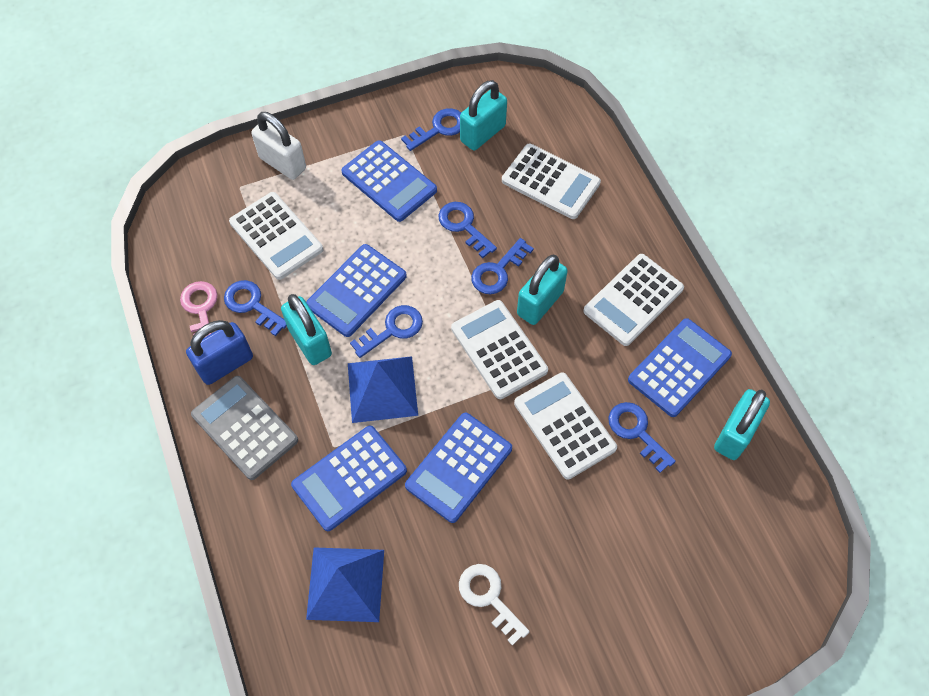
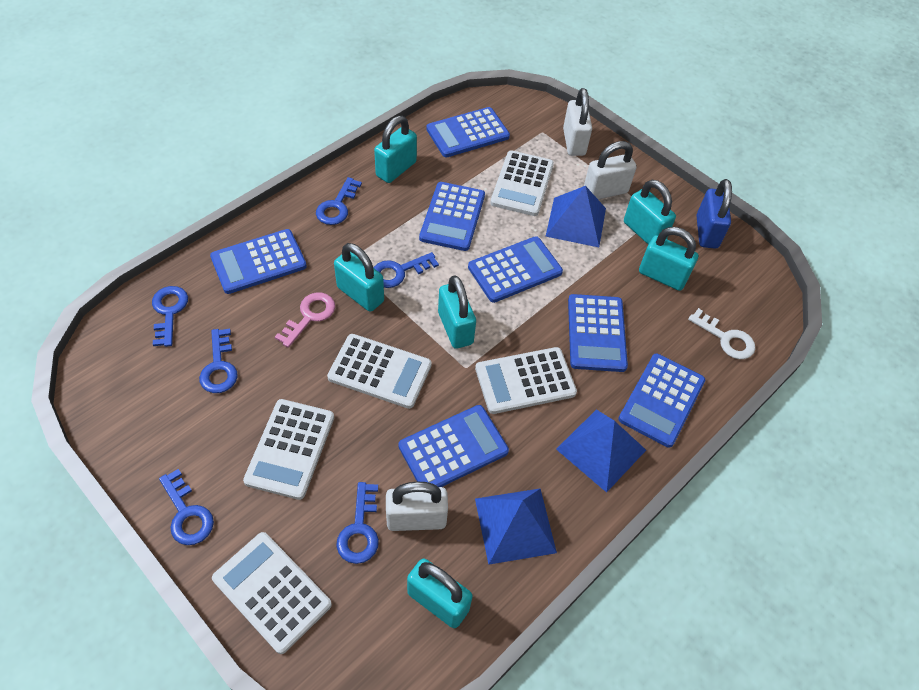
blue calculator: 5 -> 7
blue pyramid: 2 -> 3
grey calculator: 1 -> 0
turquoise padlock: 4 -> 6
white padlock: 1 -> 3

